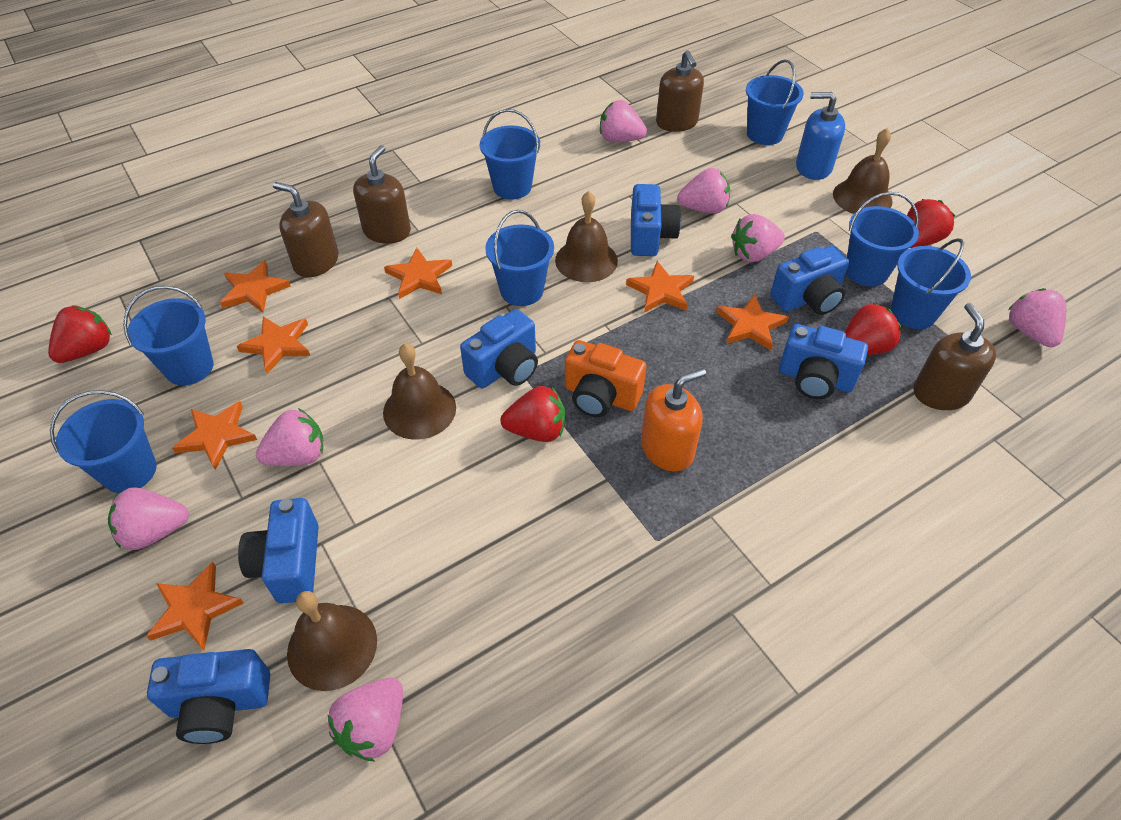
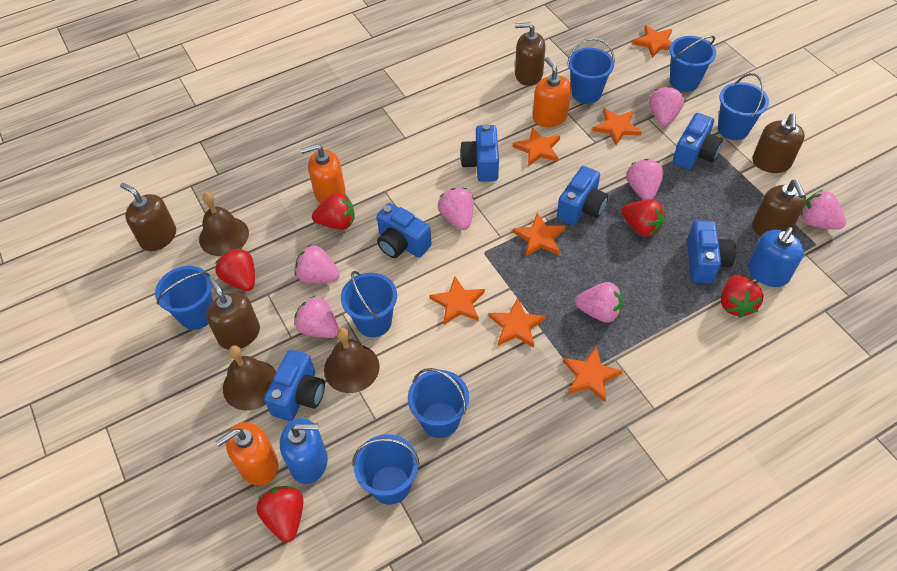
blue soap dispenser: 1 -> 2
brown bell: 4 -> 3
brown soap dispenser: 4 -> 5
orange camera: 1 -> 0
orange soap dispenser: 1 -> 3
red strawberry: 4 -> 5

